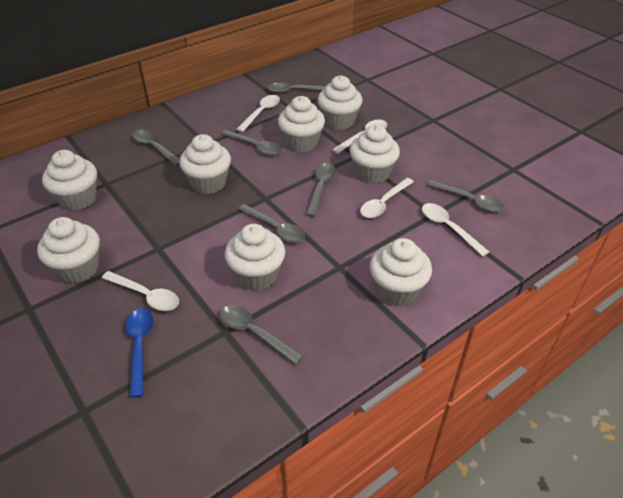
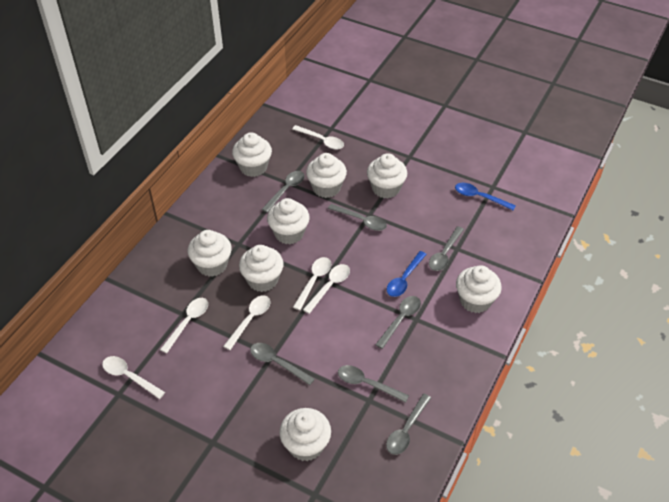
blue spoon: 1 -> 2
white spoon: 5 -> 6

